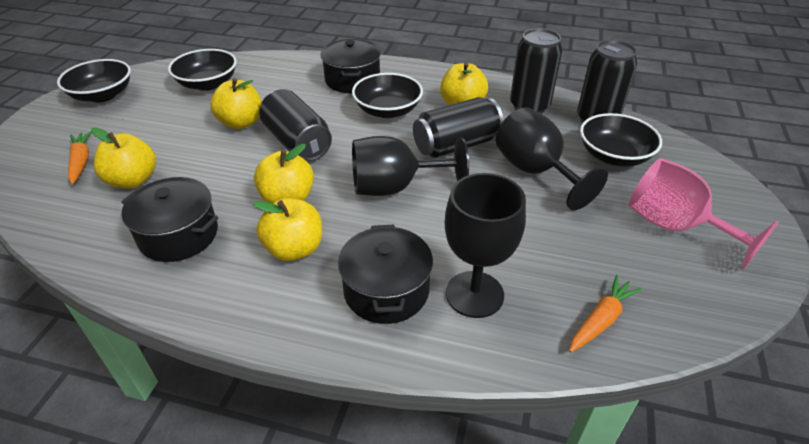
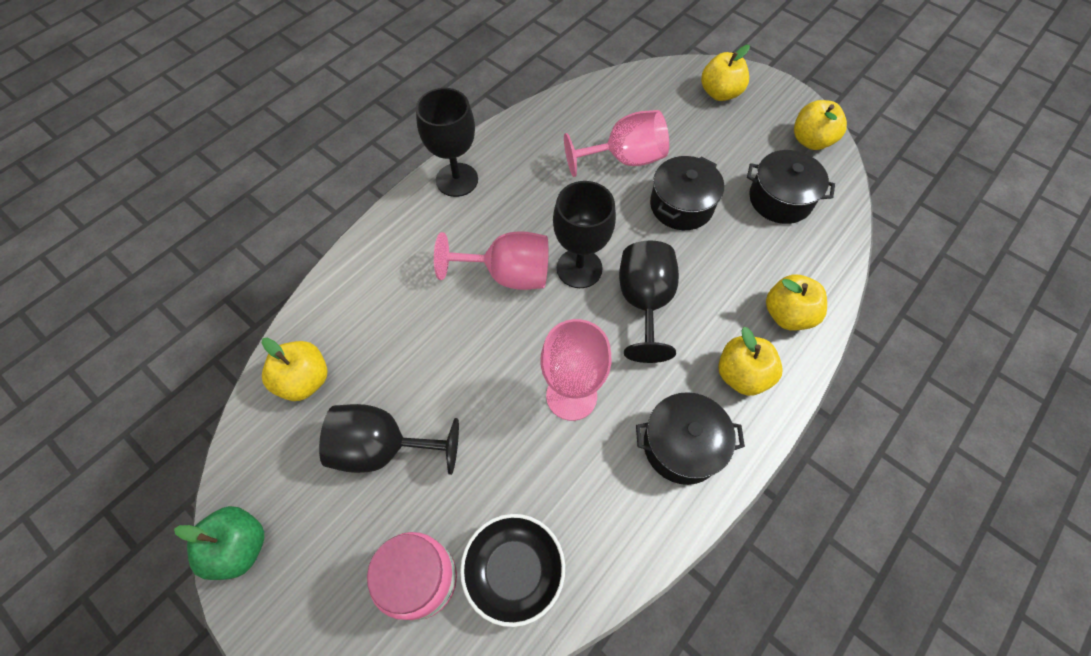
black bowl: 4 -> 1
black can: 4 -> 0
black goblet: 3 -> 4
green apple: 0 -> 1
orange carrot: 2 -> 0
pink goblet: 1 -> 3
pink jar: 0 -> 1

